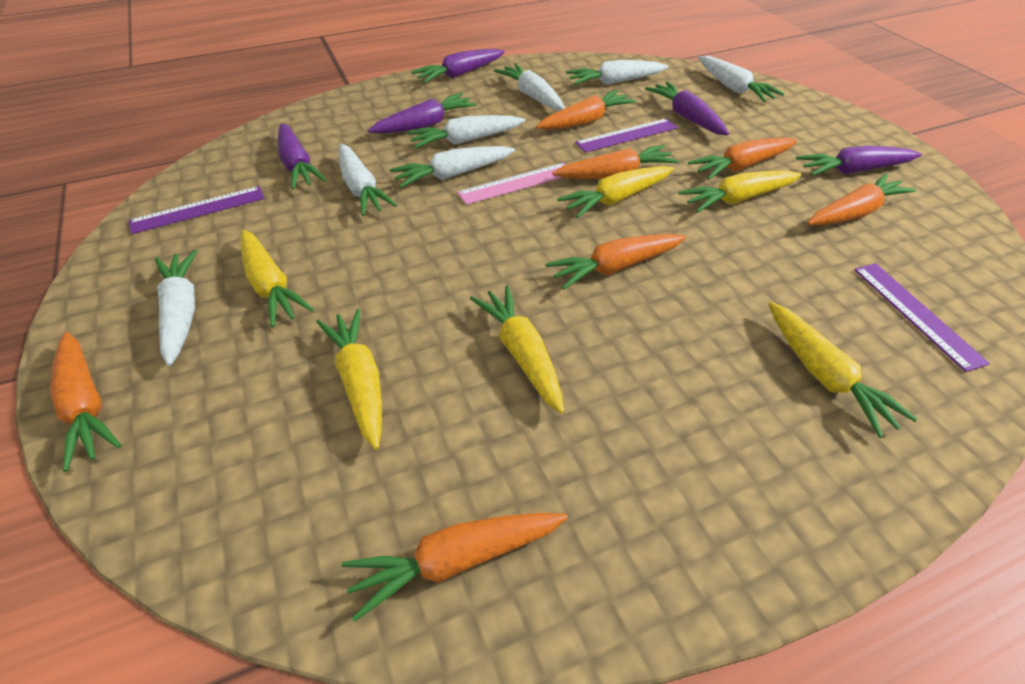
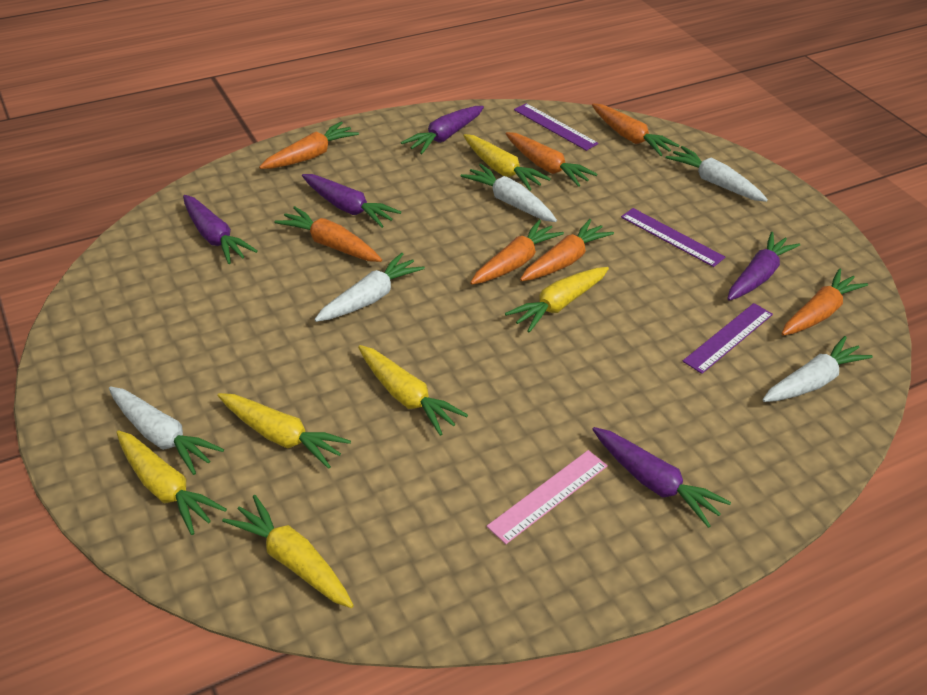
white carrot: 7 -> 5

